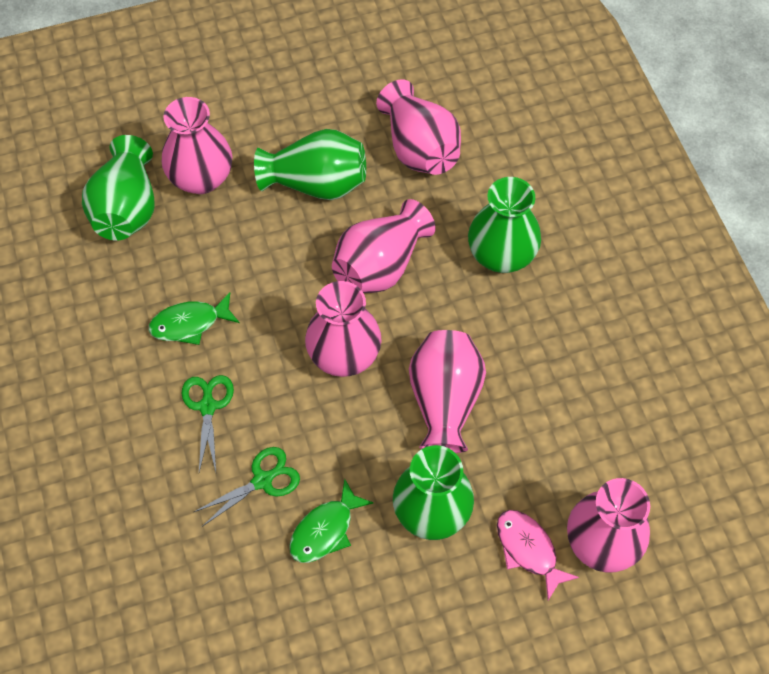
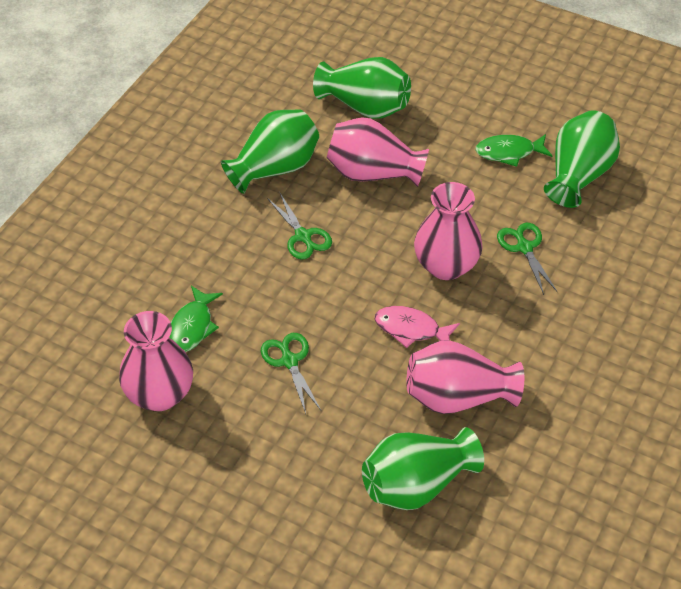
green scissors: 2 -> 3
pink vase: 6 -> 4

